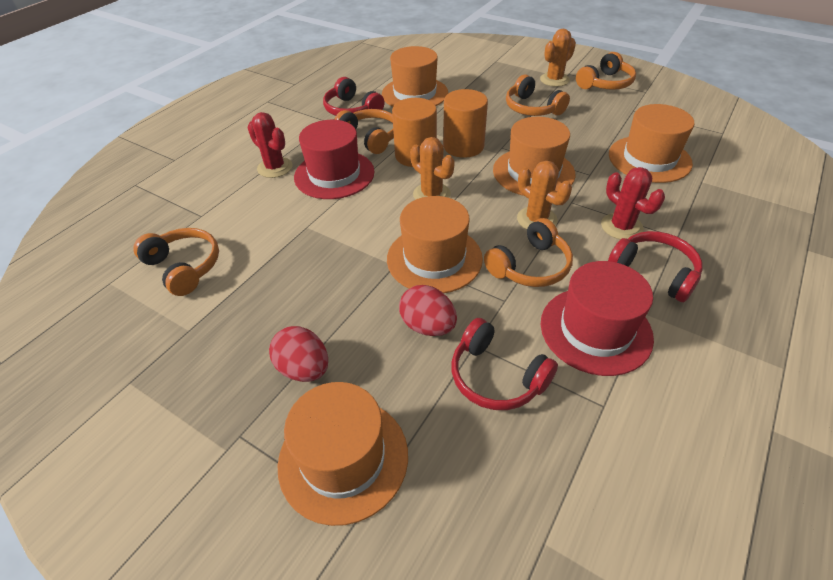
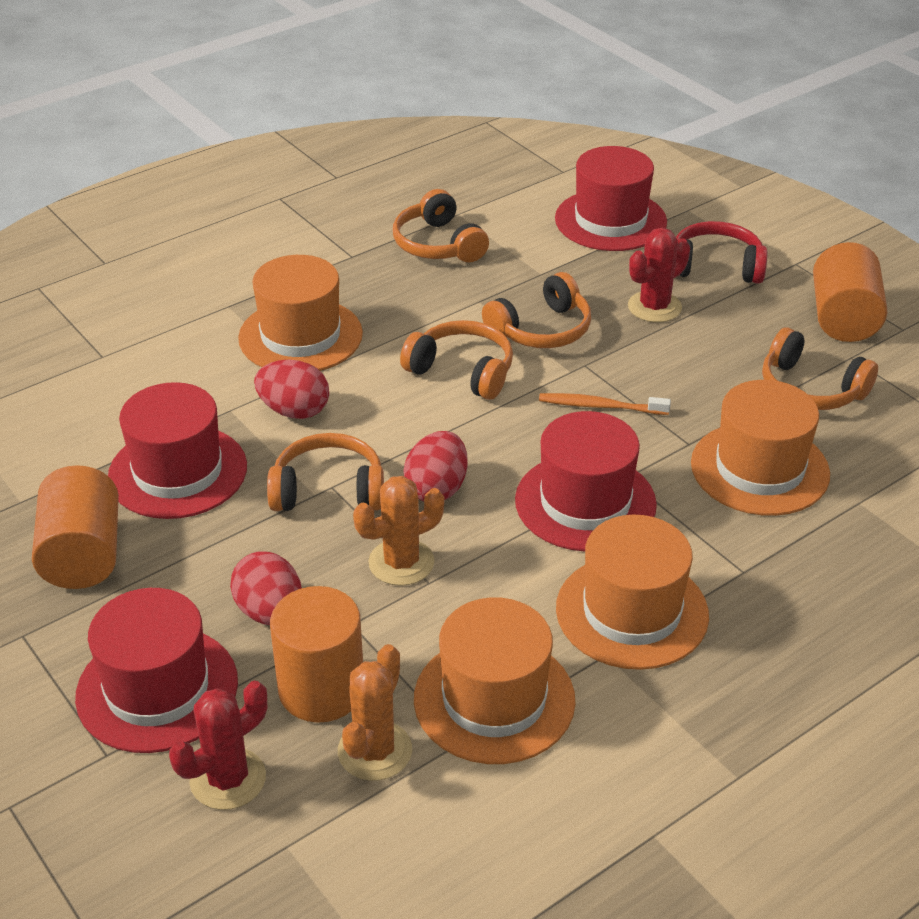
orange cactus: 3 -> 2
orange cylinder: 2 -> 3
orange hat: 5 -> 4
orange toothbrush: 0 -> 1
red egg: 2 -> 3
red hat: 2 -> 4
red headphones: 3 -> 1

